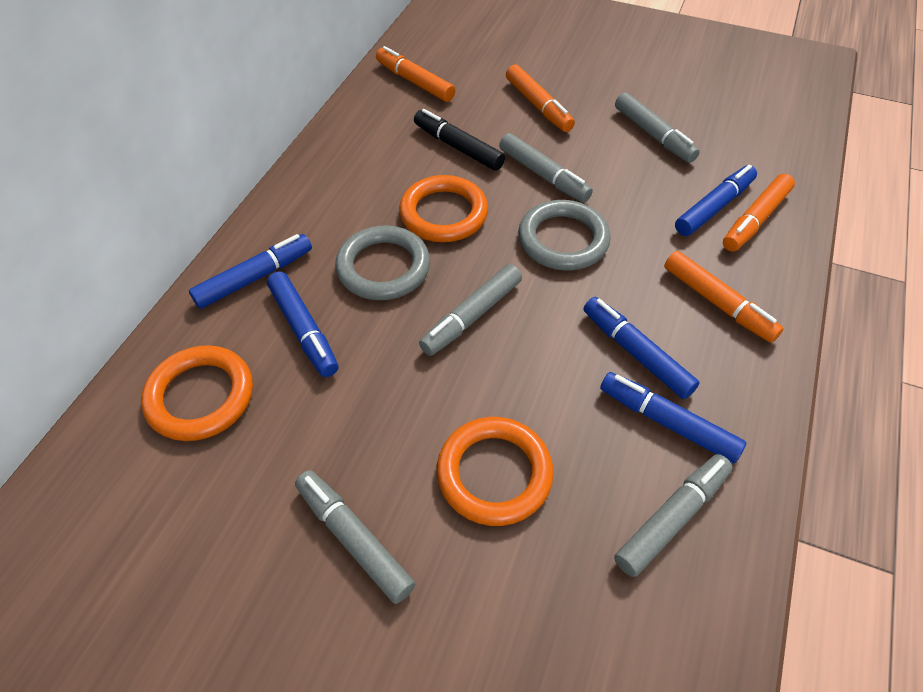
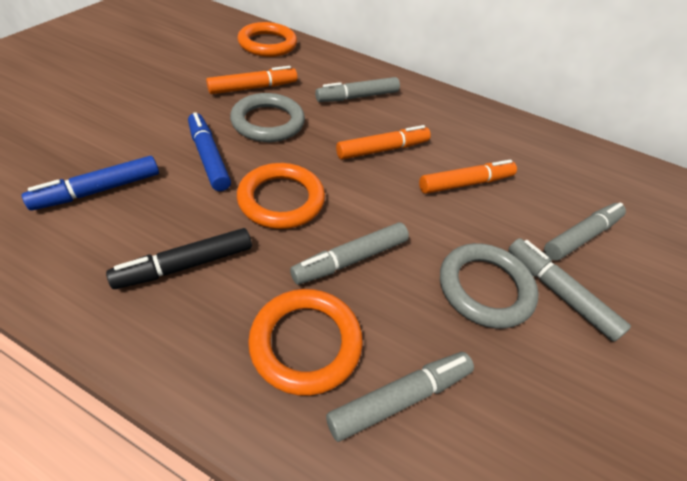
blue marker: 5 -> 2
orange marker: 4 -> 3

